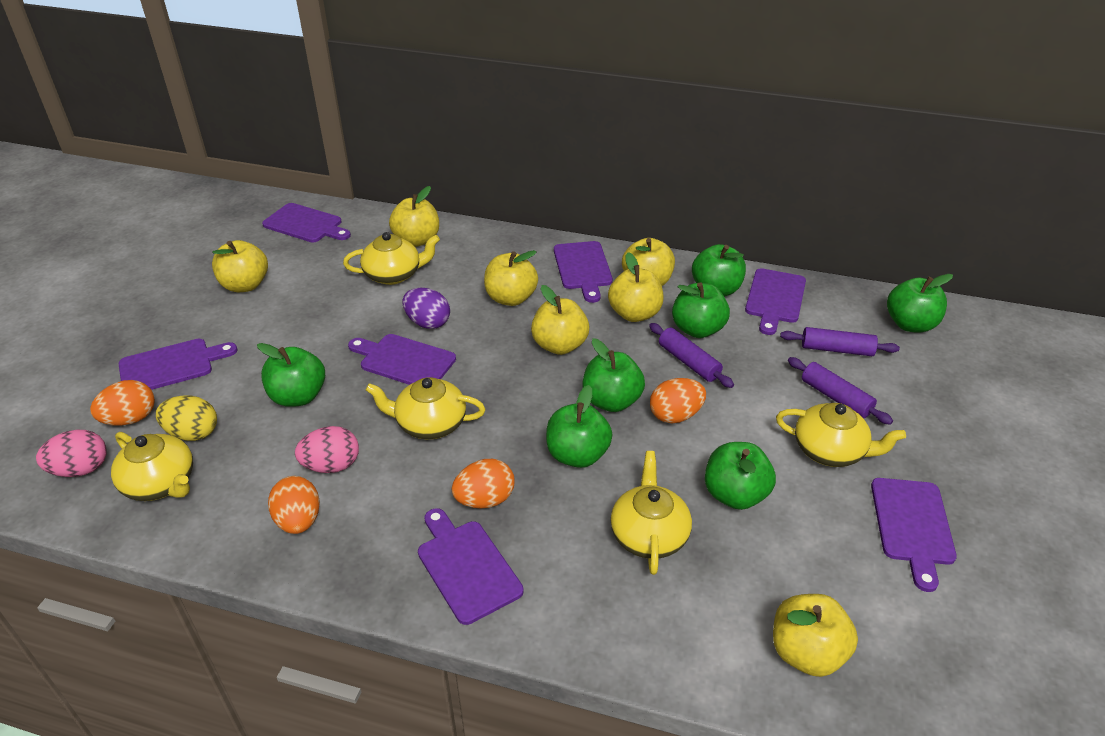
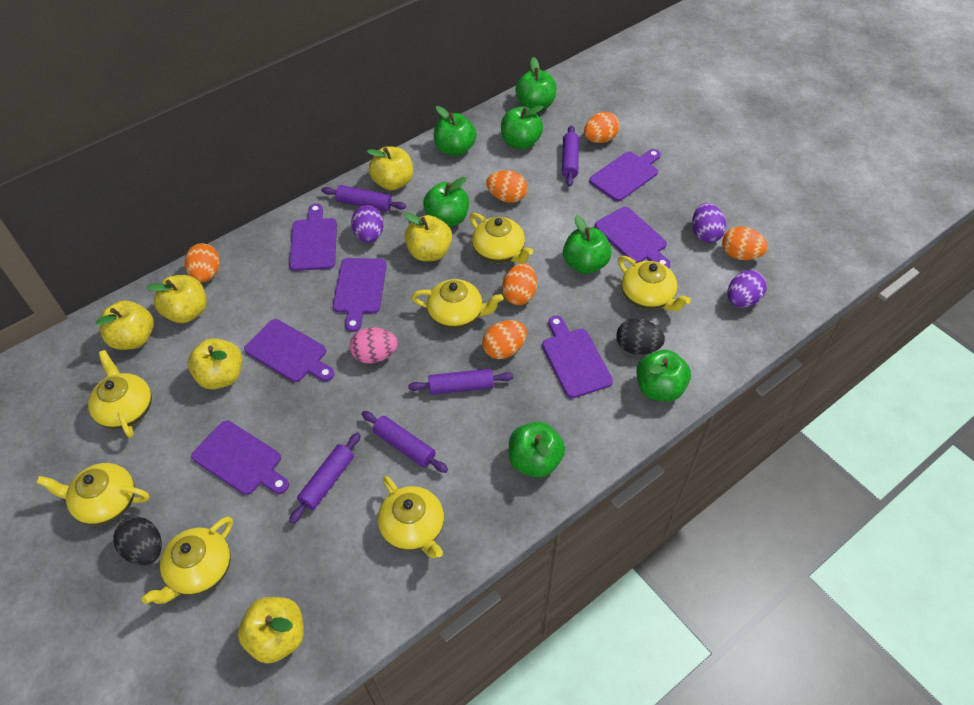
black egg: 0 -> 2
orange egg: 4 -> 6
pink egg: 2 -> 1
purple egg: 1 -> 3
purple rolling pin: 3 -> 5
yellow apple: 7 -> 6
yellow egg: 1 -> 0
yellow teapot: 5 -> 7

